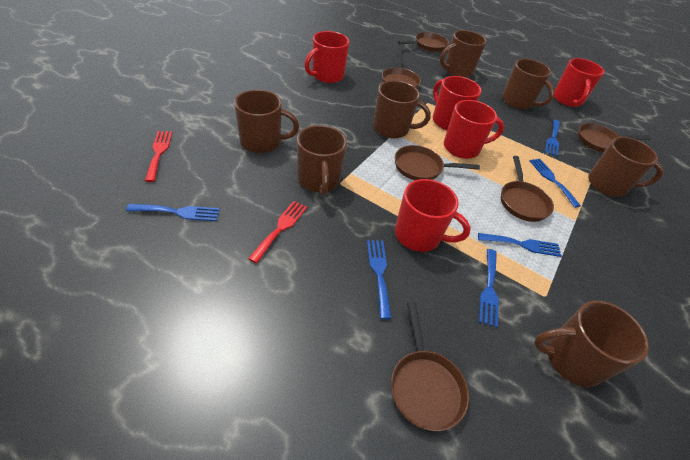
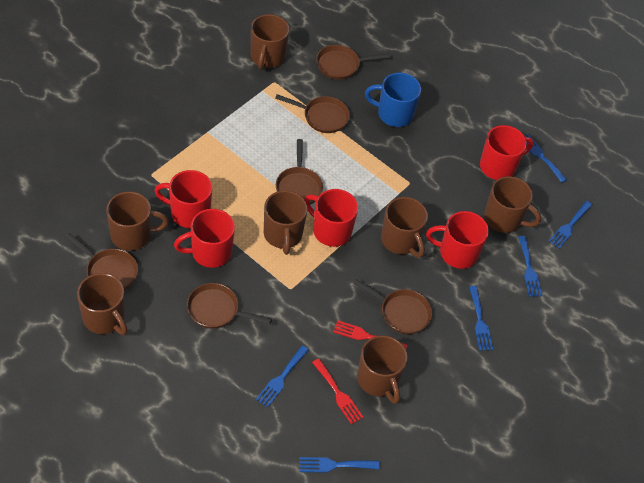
blue mug: 0 -> 1

